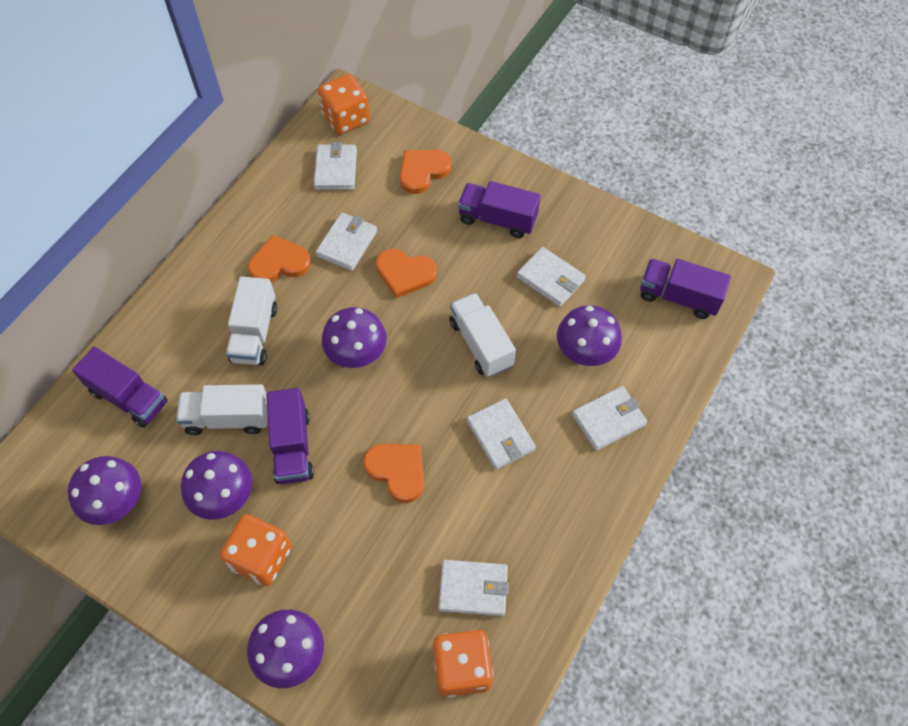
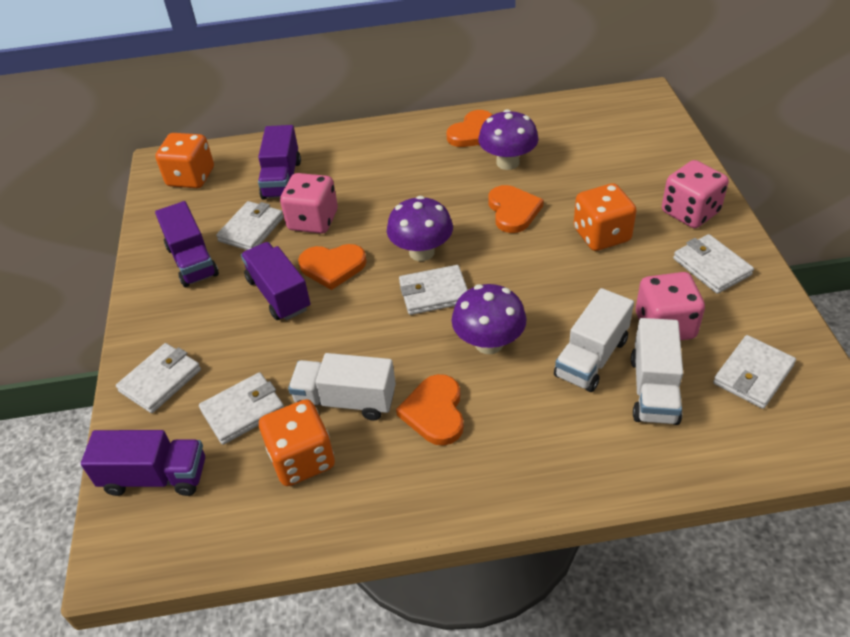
pink dice: 0 -> 3
purple mushroom: 5 -> 3

